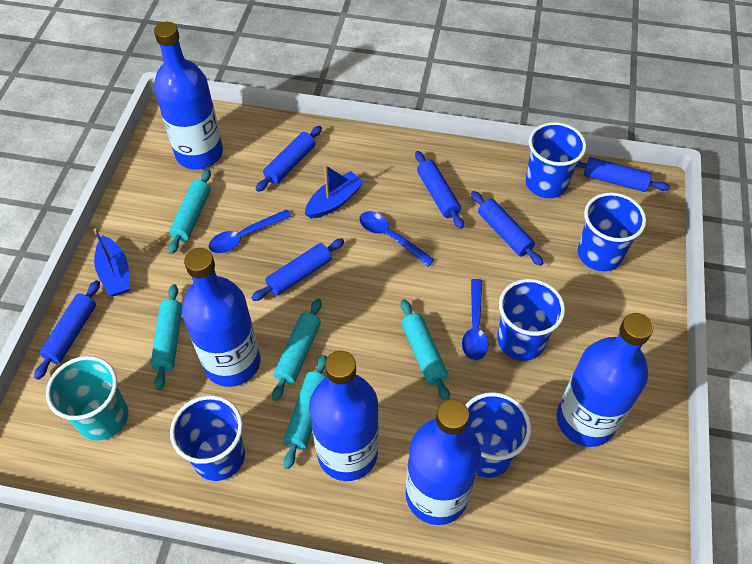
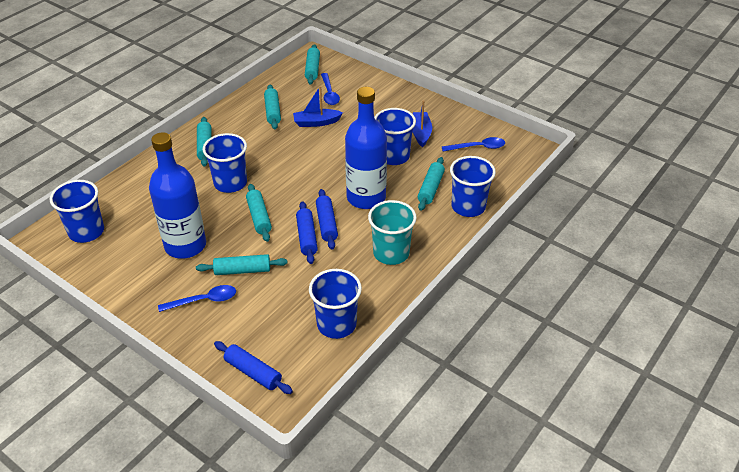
blue bottle: 5 -> 2
blue rolling pin: 6 -> 3
turquoise rolling pin: 5 -> 6

